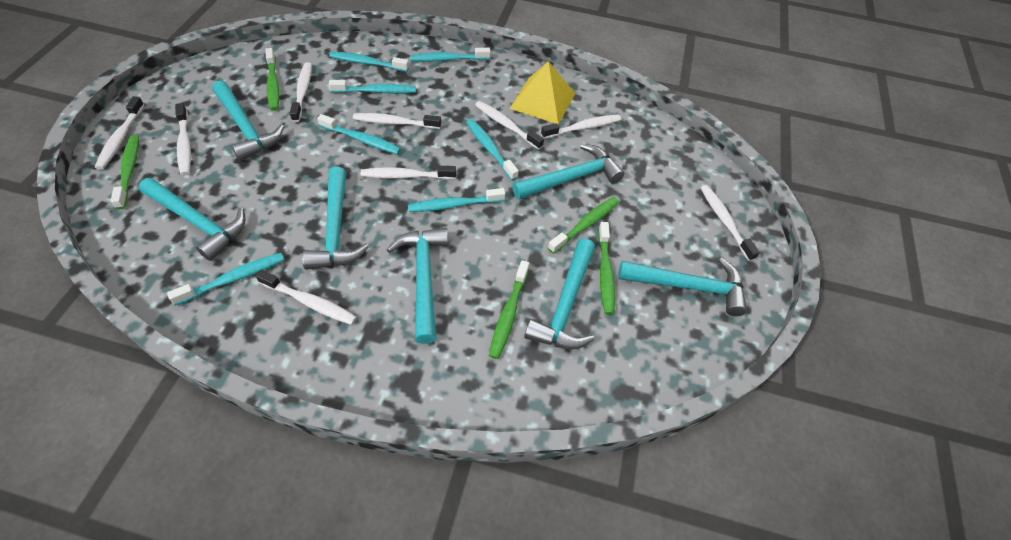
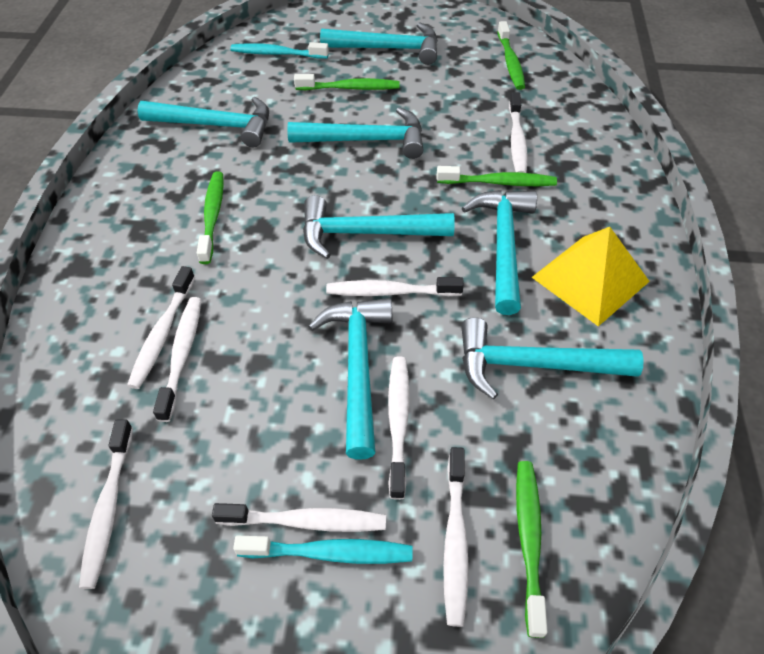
turquoise toothbrush: 7 -> 2
white toothbrush: 9 -> 8

